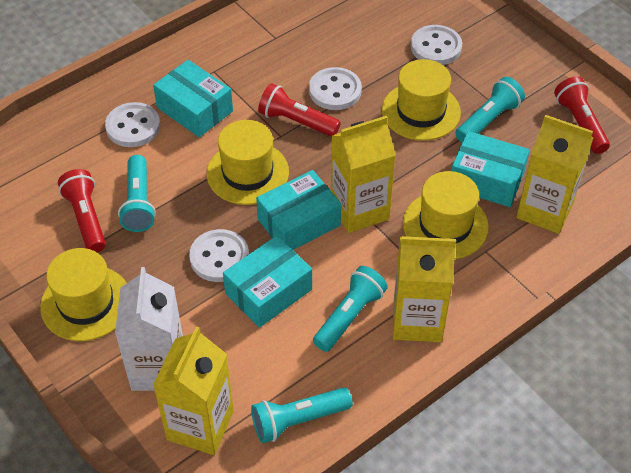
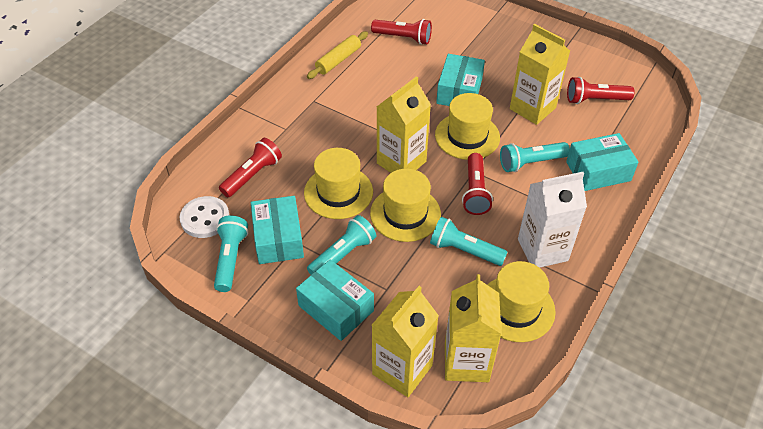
red flashlight: 3 -> 4
white button: 4 -> 1
yellow rolling pin: 0 -> 1

